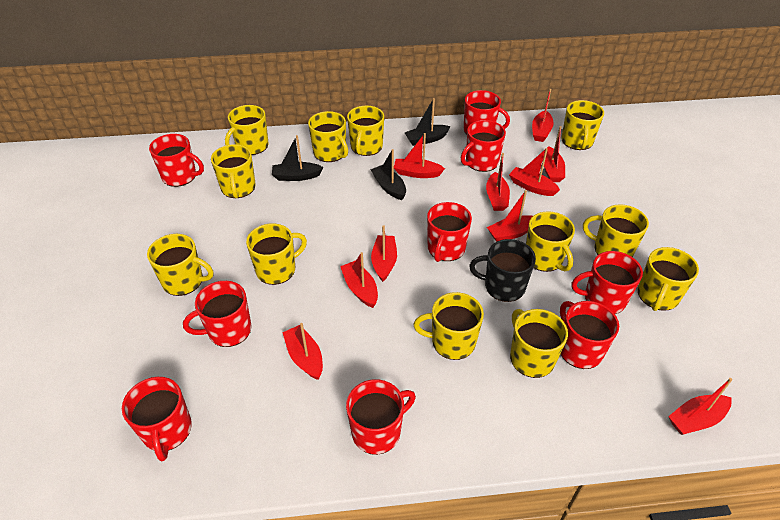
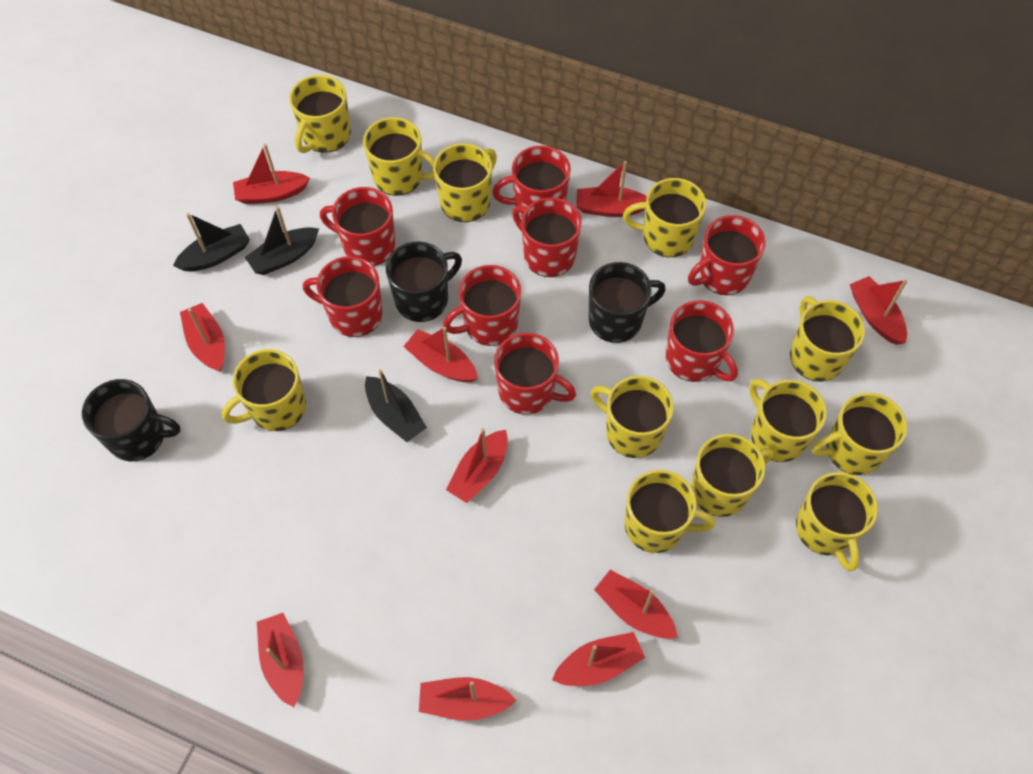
black mug: 1 -> 3
red mug: 9 -> 8

